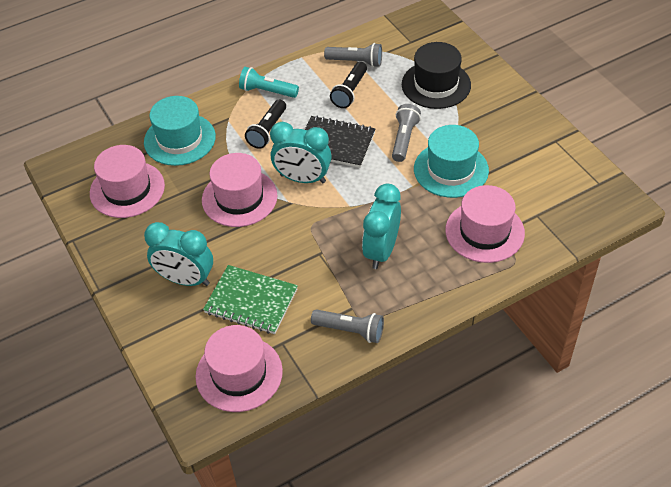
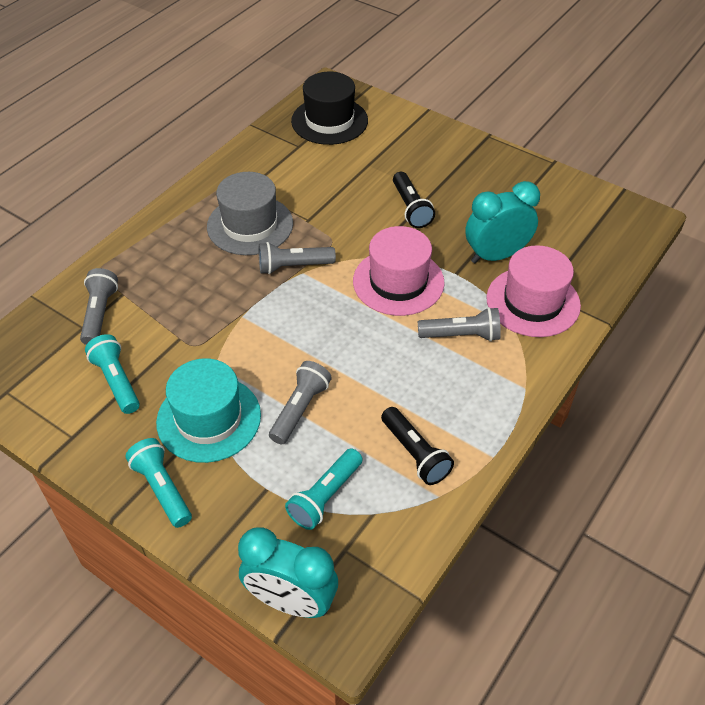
black notebook: 1 -> 0
green notebook: 1 -> 0
grey flashlight: 3 -> 4
grey hat: 0 -> 1
pink hat: 4 -> 2
turquoise clock: 3 -> 2
turquoise flashlight: 1 -> 3
turquoise hat: 2 -> 1

